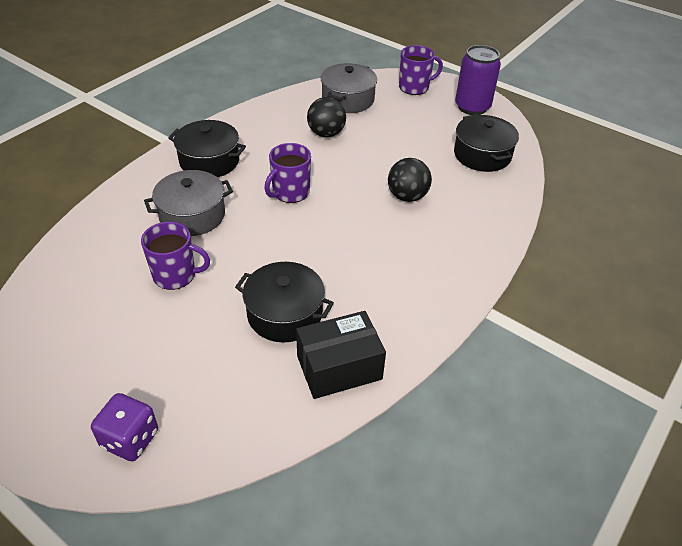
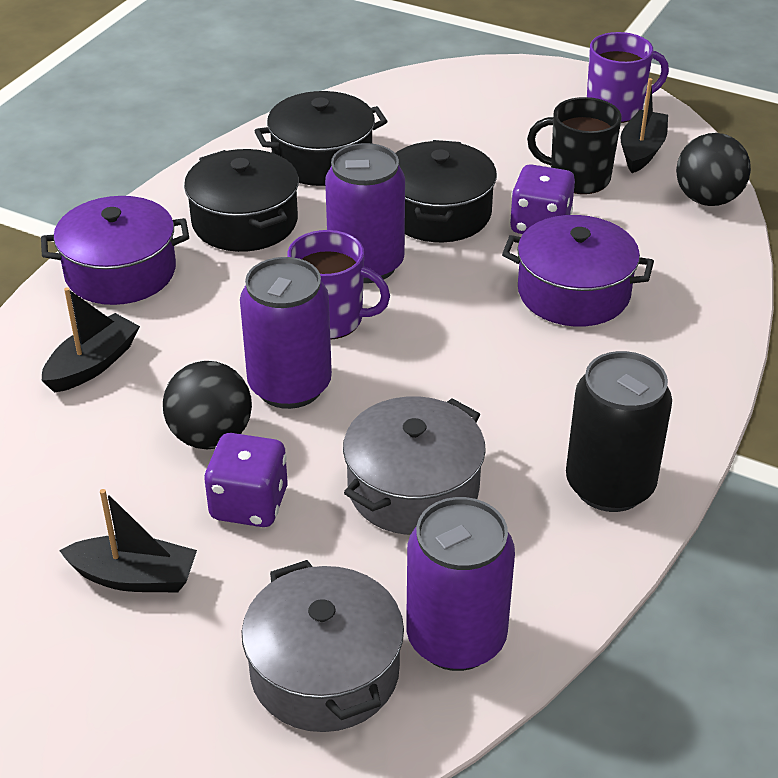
black boat: 0 -> 3
black box: 1 -> 0
black can: 0 -> 1
black mug: 0 -> 1
purple can: 1 -> 3
purple dice: 1 -> 2
purple mug: 3 -> 2
purple pot: 0 -> 2

